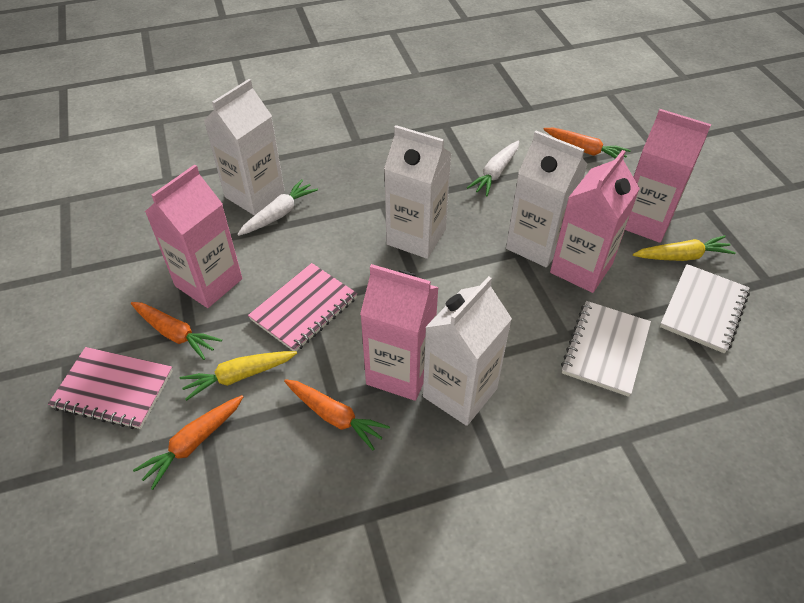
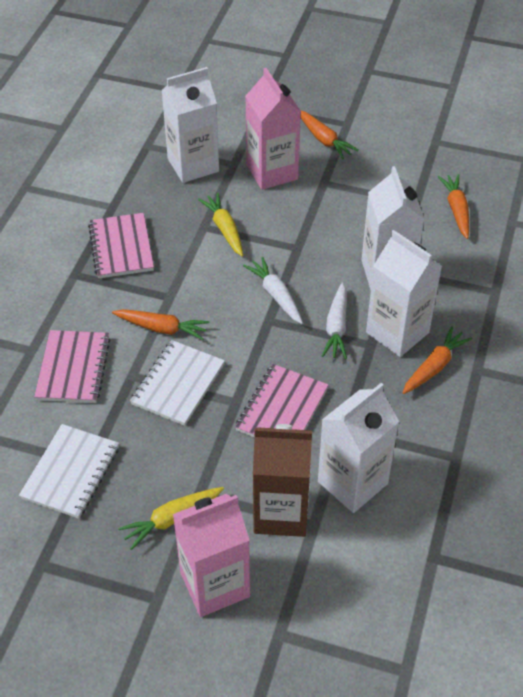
brown carton: 0 -> 1
pink carton: 4 -> 2
pink notebook: 2 -> 3

